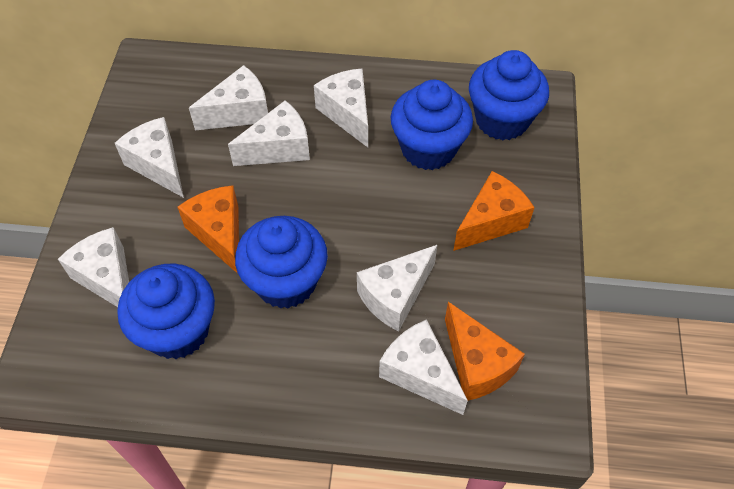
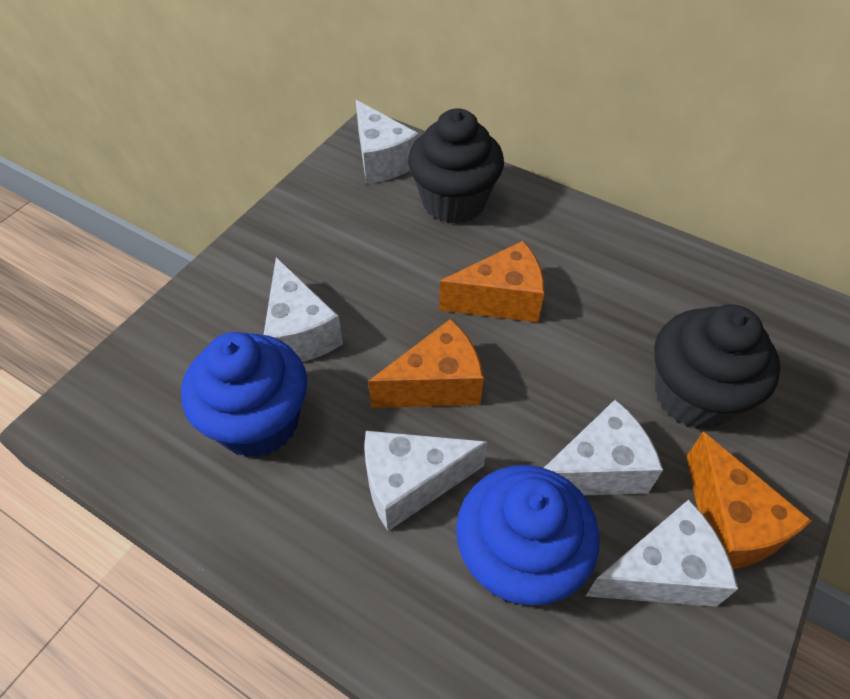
black cupcake: 0 -> 2
blue cupcake: 4 -> 2
white cheese: 7 -> 5

